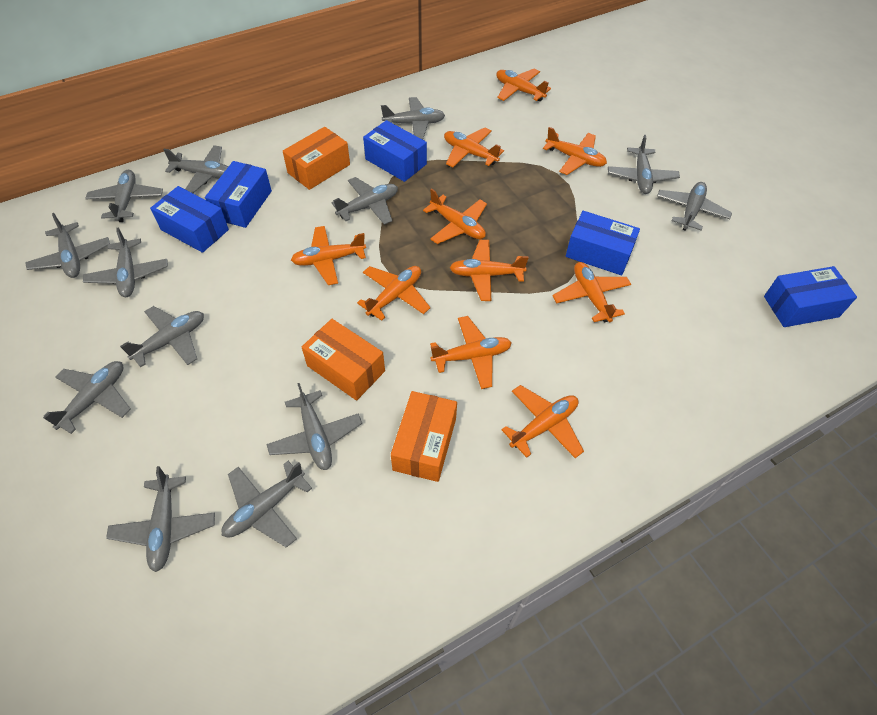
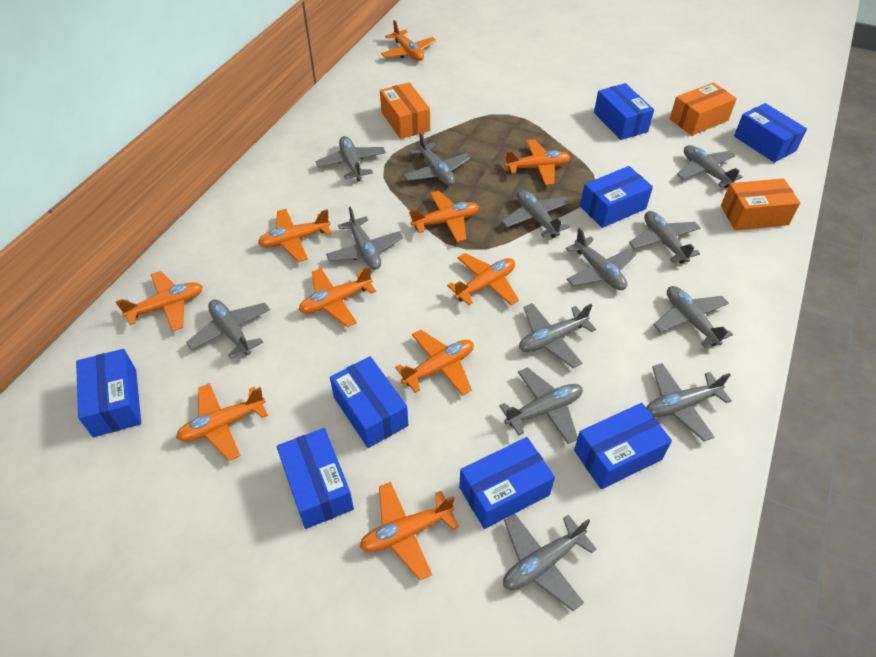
blue box: 5 -> 8

